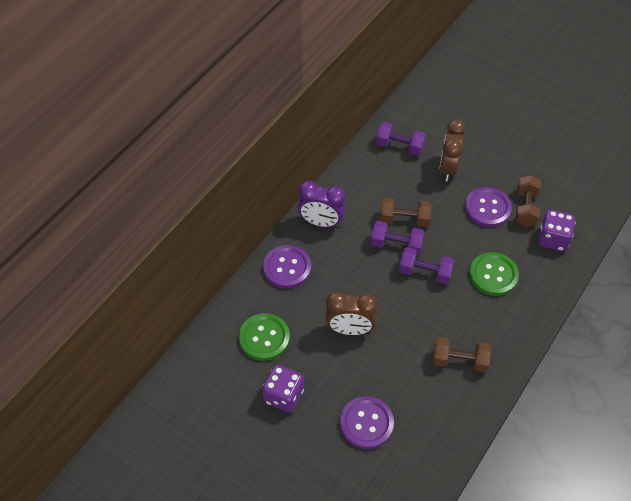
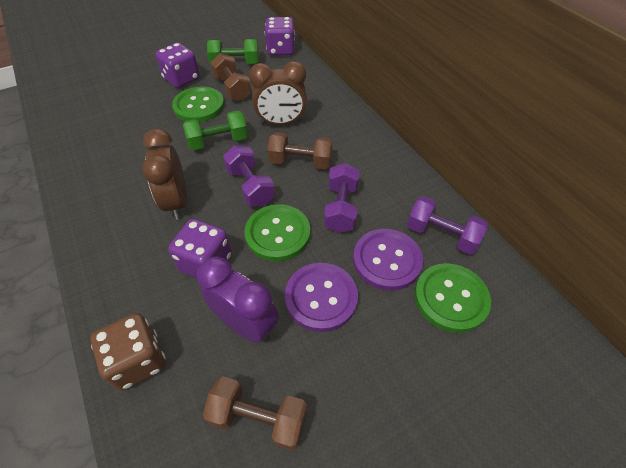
brown dice: 0 -> 1
green button: 2 -> 3
green dumbbell: 0 -> 2
purple button: 3 -> 2
purple dice: 2 -> 3

